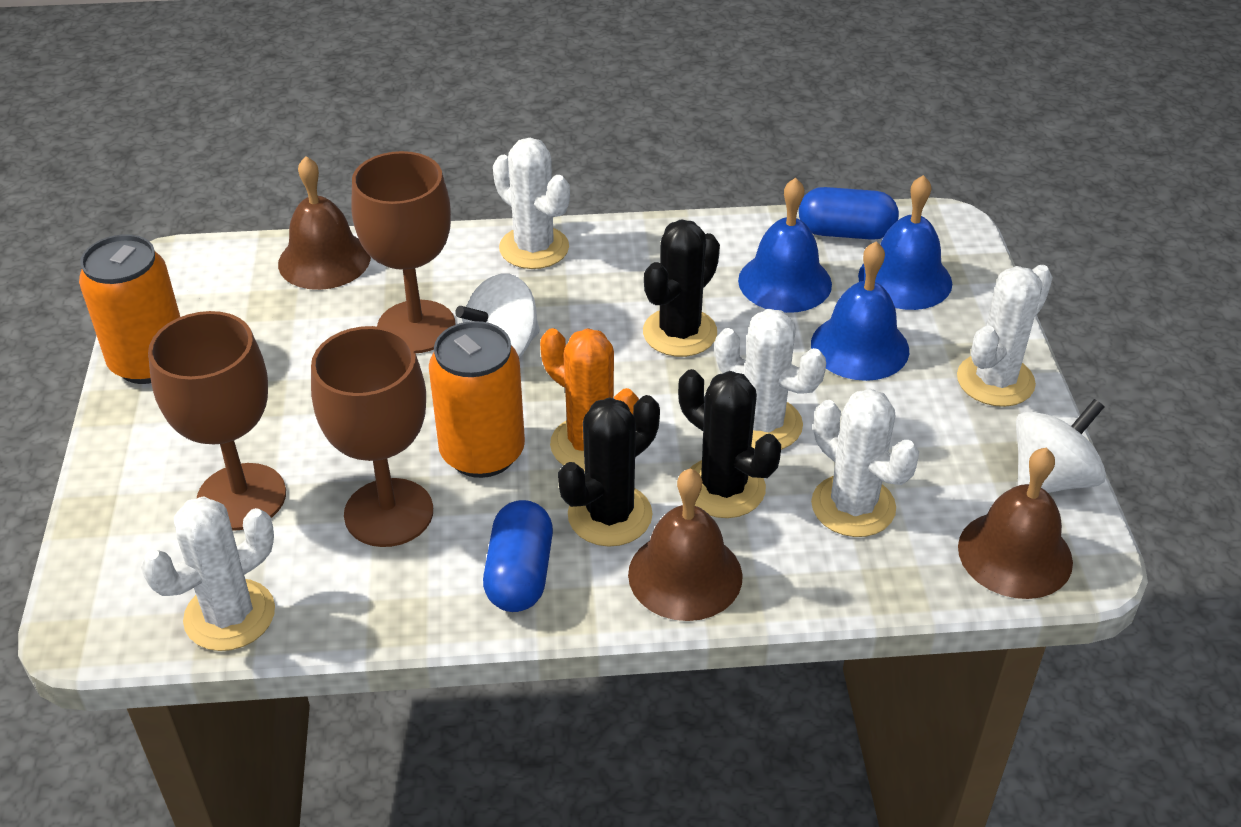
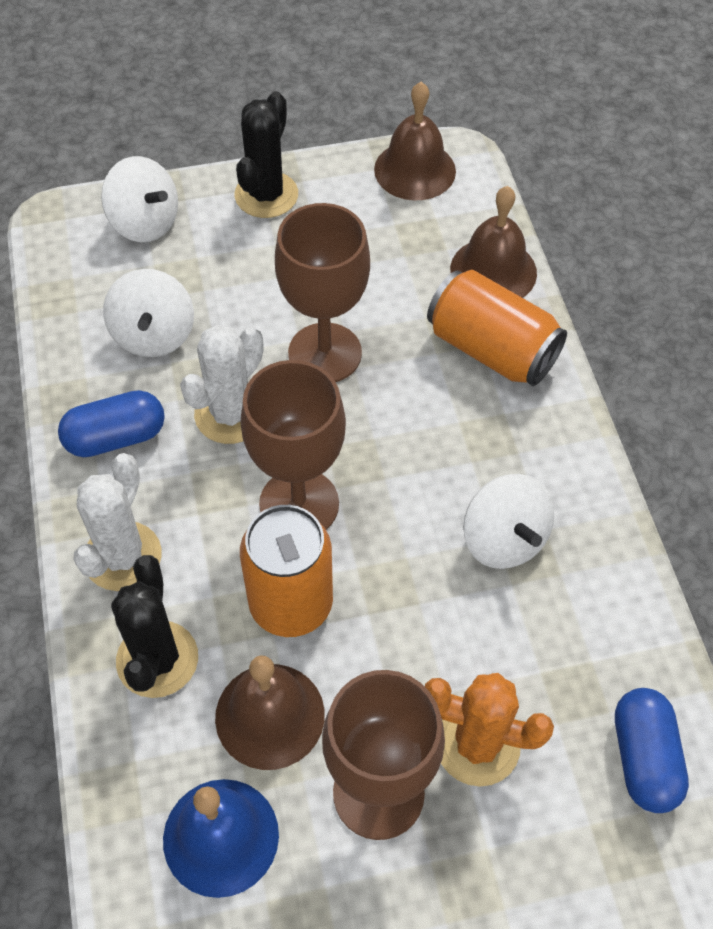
black cactus: 3 -> 2
blue bell: 3 -> 1
white cactus: 5 -> 2
white spinning top: 2 -> 3

